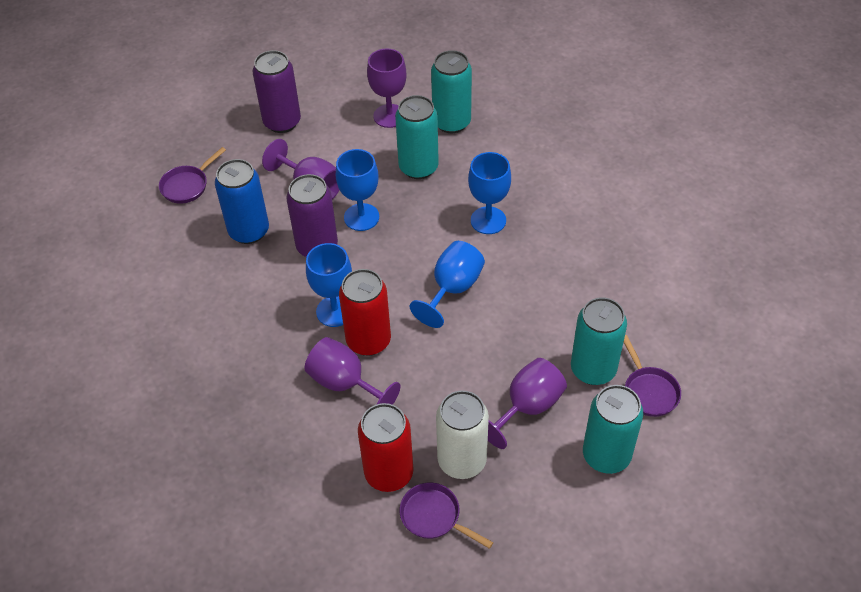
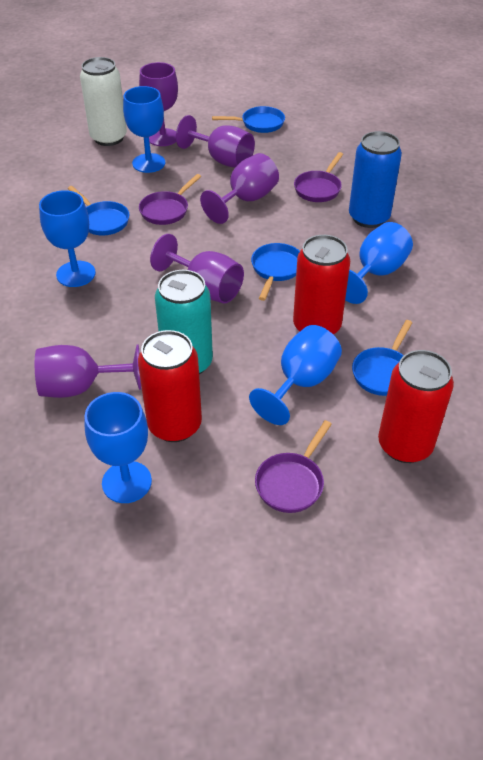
blue goblet: 4 -> 5
blue pan: 0 -> 4
purple can: 2 -> 0
purple goblet: 4 -> 5
red can: 2 -> 3
turquoise can: 4 -> 1

